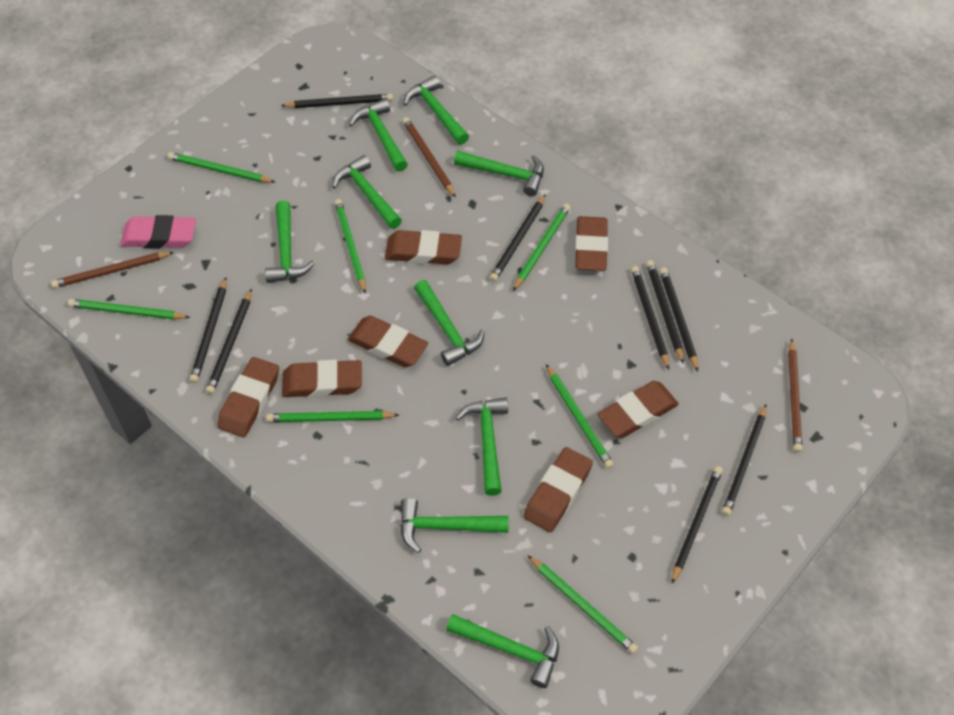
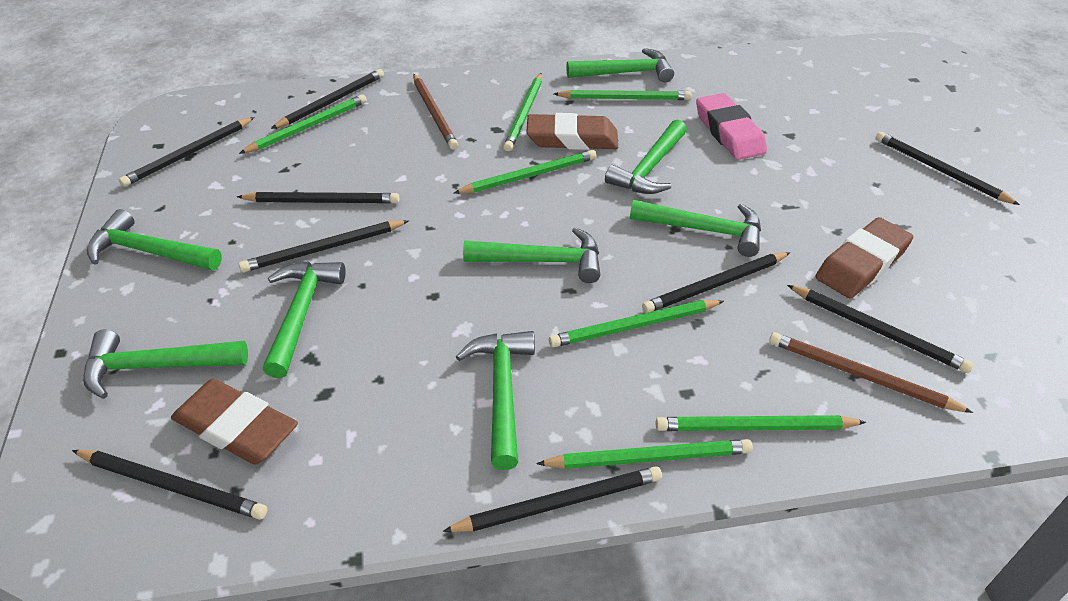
brown eraser: 7 -> 3
brown pencil: 3 -> 2
green hammer: 9 -> 8

